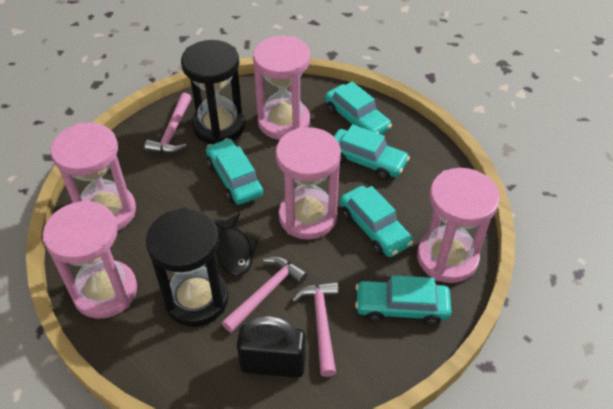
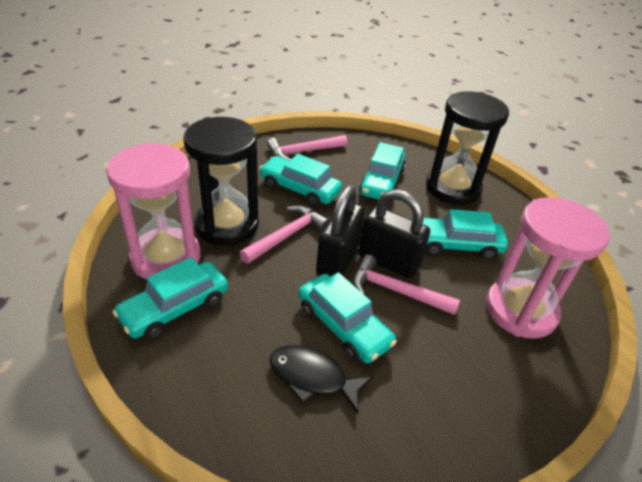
black padlock: 1 -> 2
pink hourglass: 5 -> 2

